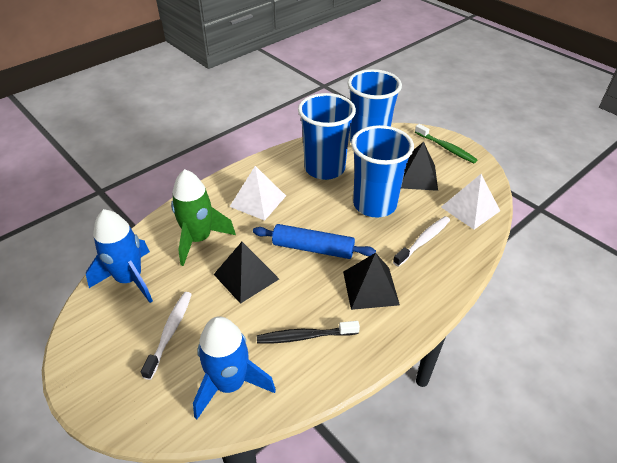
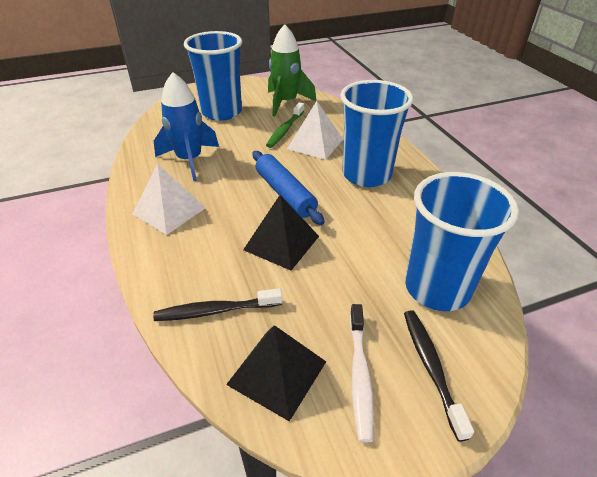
black pyramid: 3 -> 2
black toothbrush: 1 -> 2
blue rocket: 2 -> 1
white toothbrush: 2 -> 1

